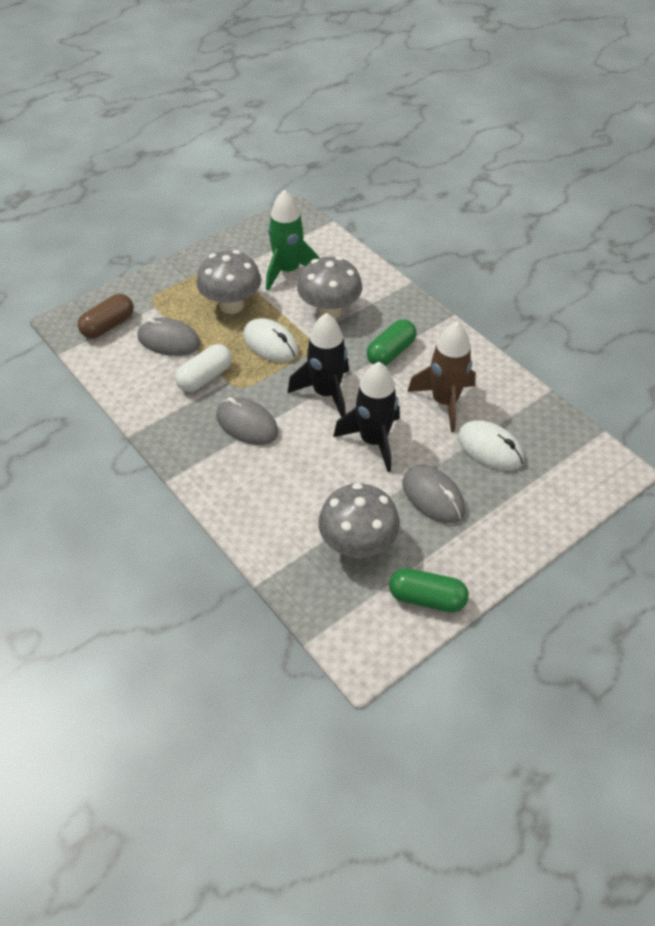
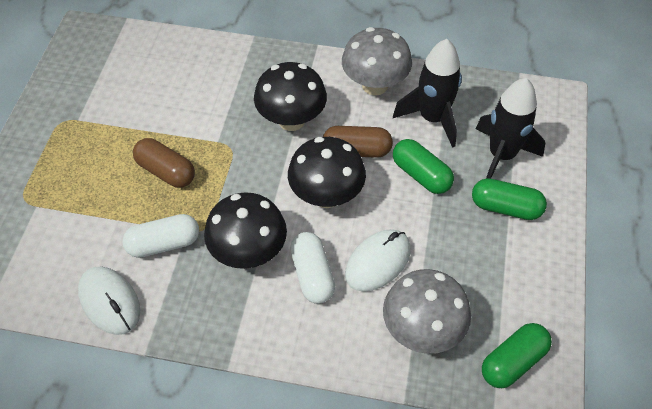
black mushroom: 0 -> 3
brown capsule: 1 -> 2
brown rocket: 1 -> 0
green capsule: 2 -> 3
green rocket: 1 -> 0
grey mouse: 3 -> 0
grey mushroom: 3 -> 2
white capsule: 1 -> 2

